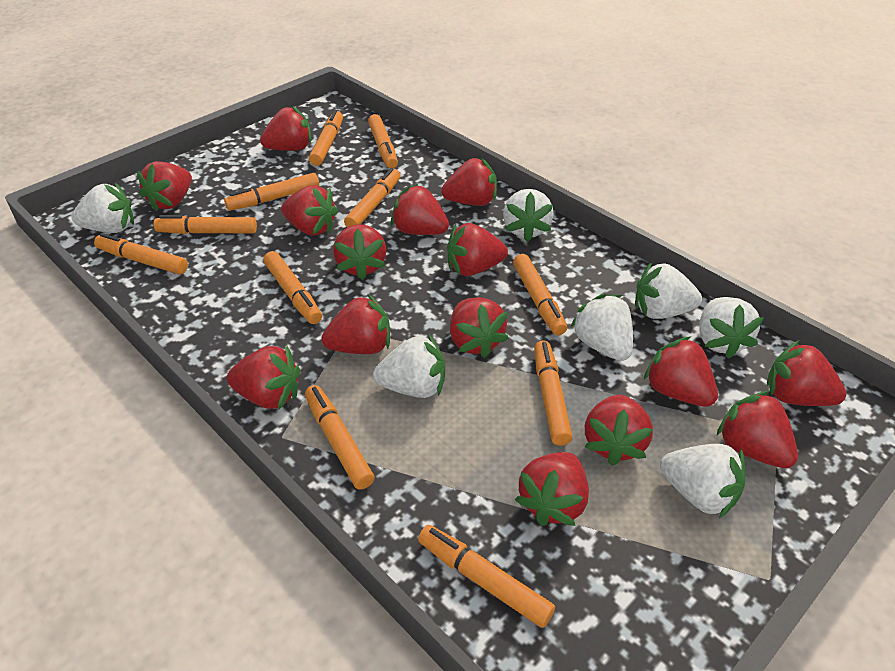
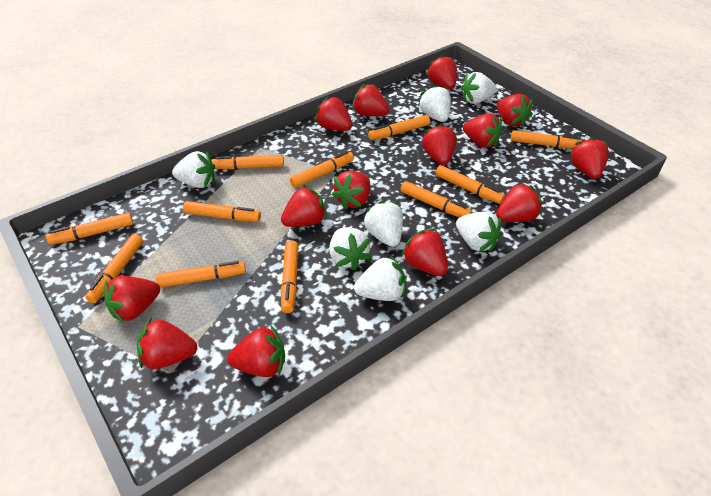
red strawberry: 15 -> 14

